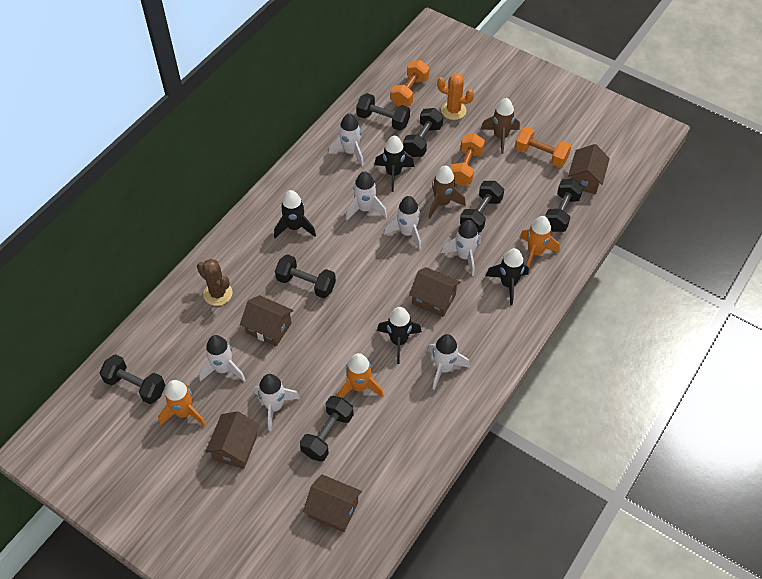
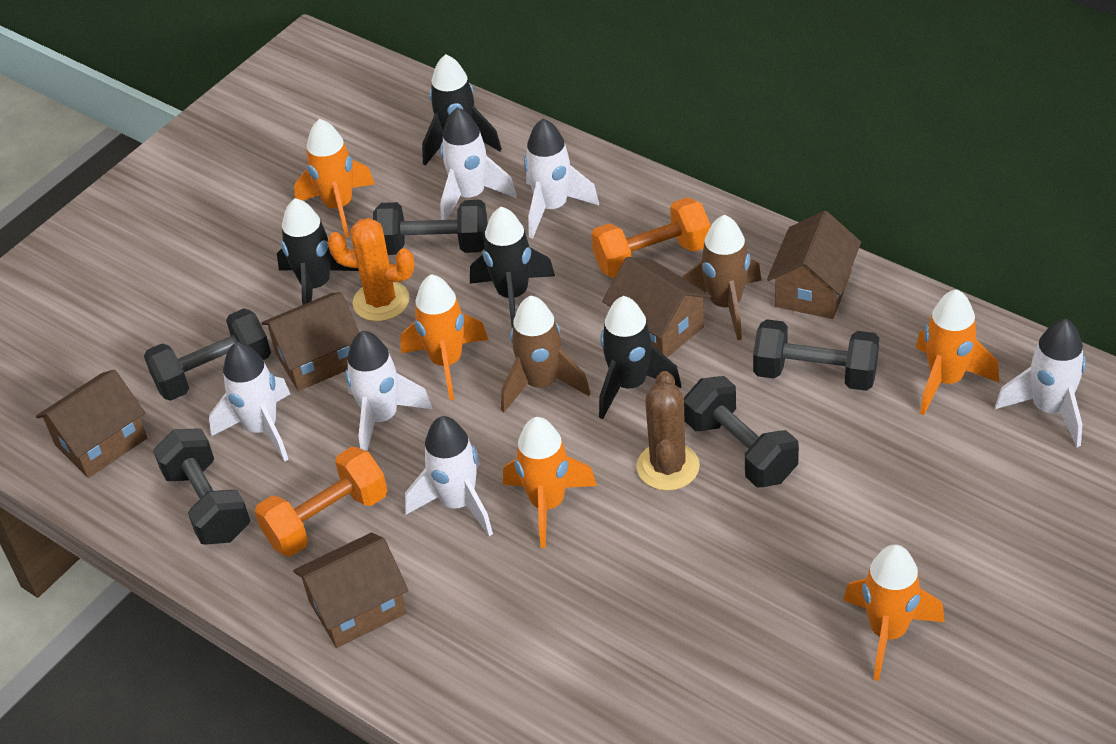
black dumbbell: 7 -> 5
orange dumbbell: 3 -> 2
orange rocket: 3 -> 5
white rocket: 7 -> 6

